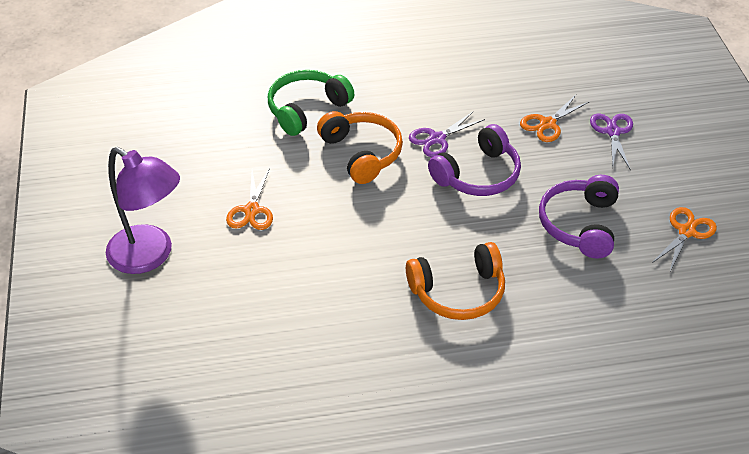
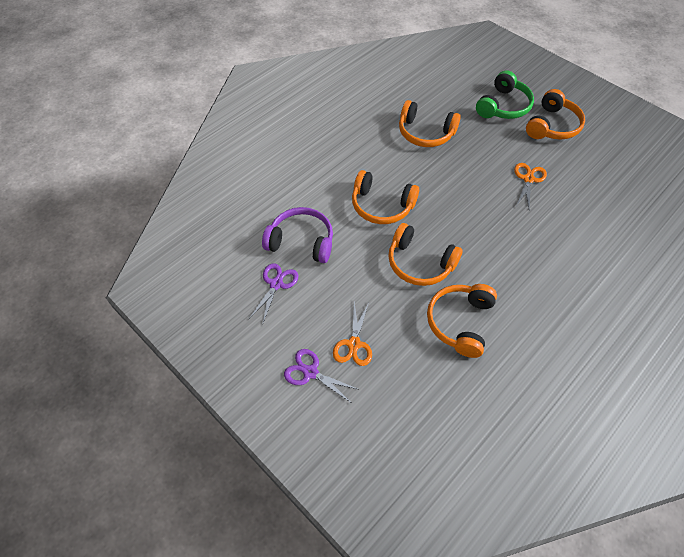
orange headphones: 2 -> 5
orange scissors: 3 -> 2
purple headphones: 2 -> 1
purple lamp: 1 -> 0

